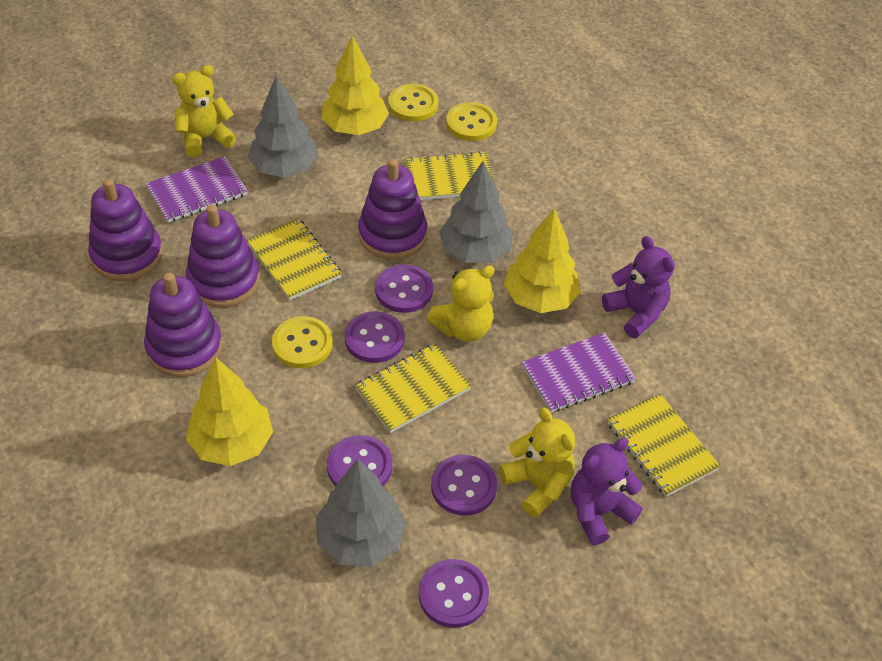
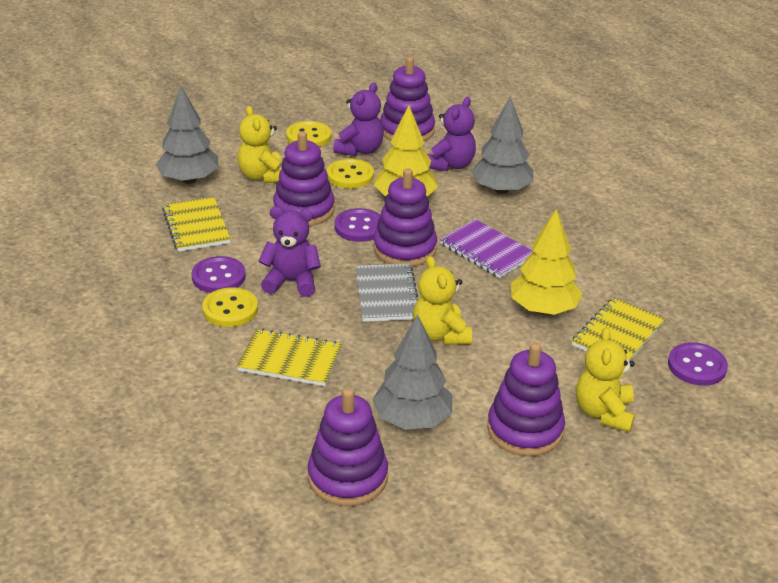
grey notebook: 0 -> 1
purple button: 5 -> 3
purple notebook: 2 -> 1
purple stacking toy: 4 -> 5
purple teddy bear: 2 -> 3
yellow notebook: 4 -> 3
yellow tree: 3 -> 2

